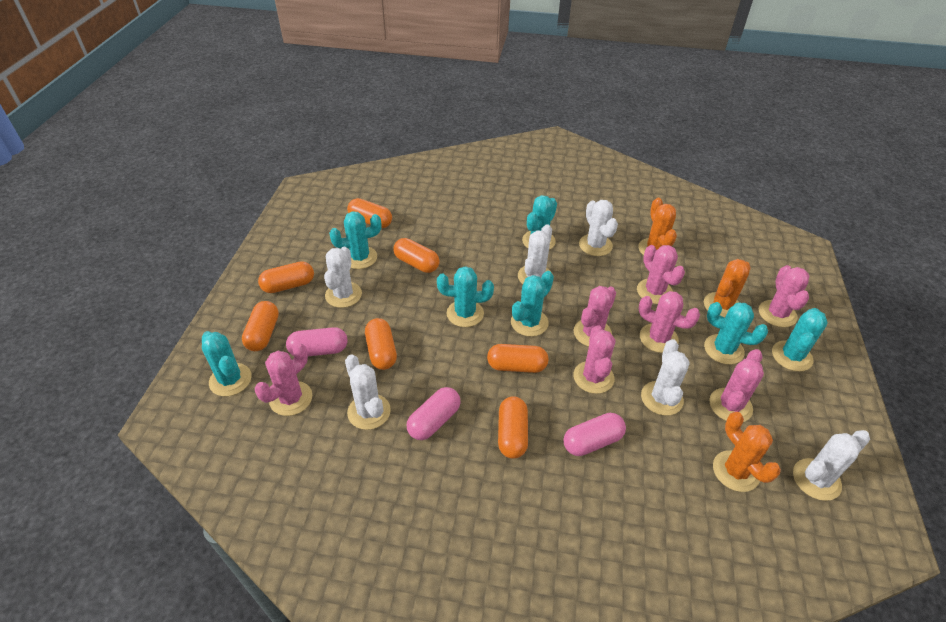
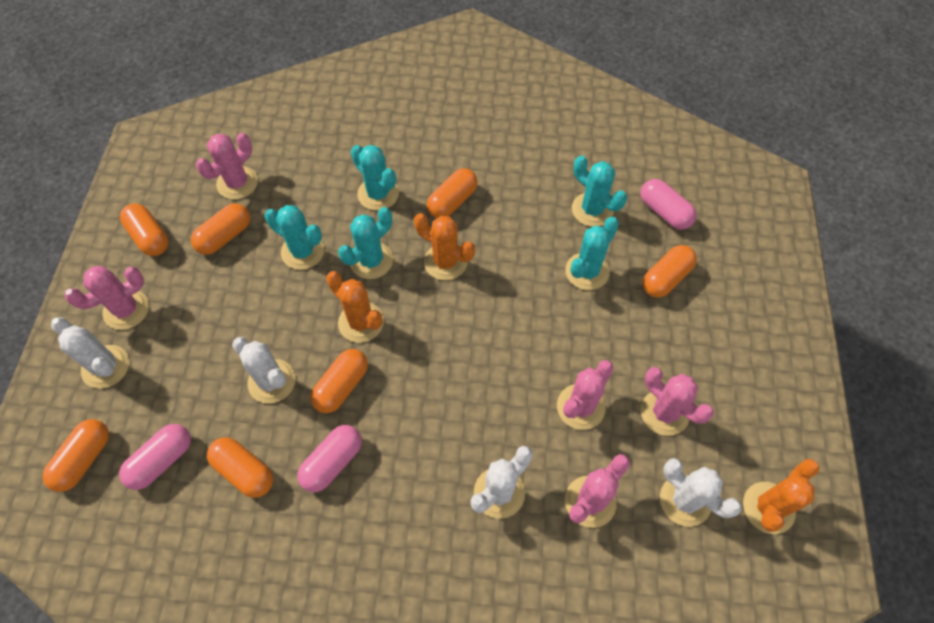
pink cactus: 7 -> 5
turquoise cactus: 7 -> 5
white cactus: 6 -> 4

